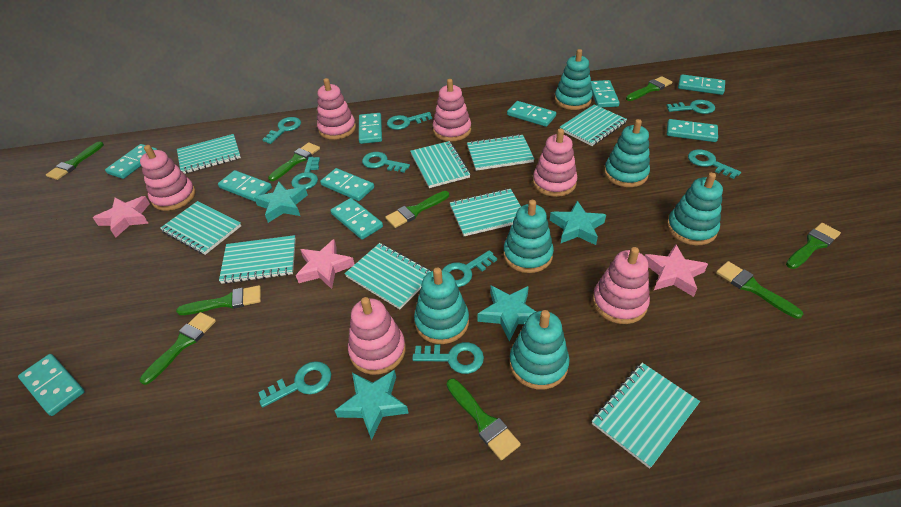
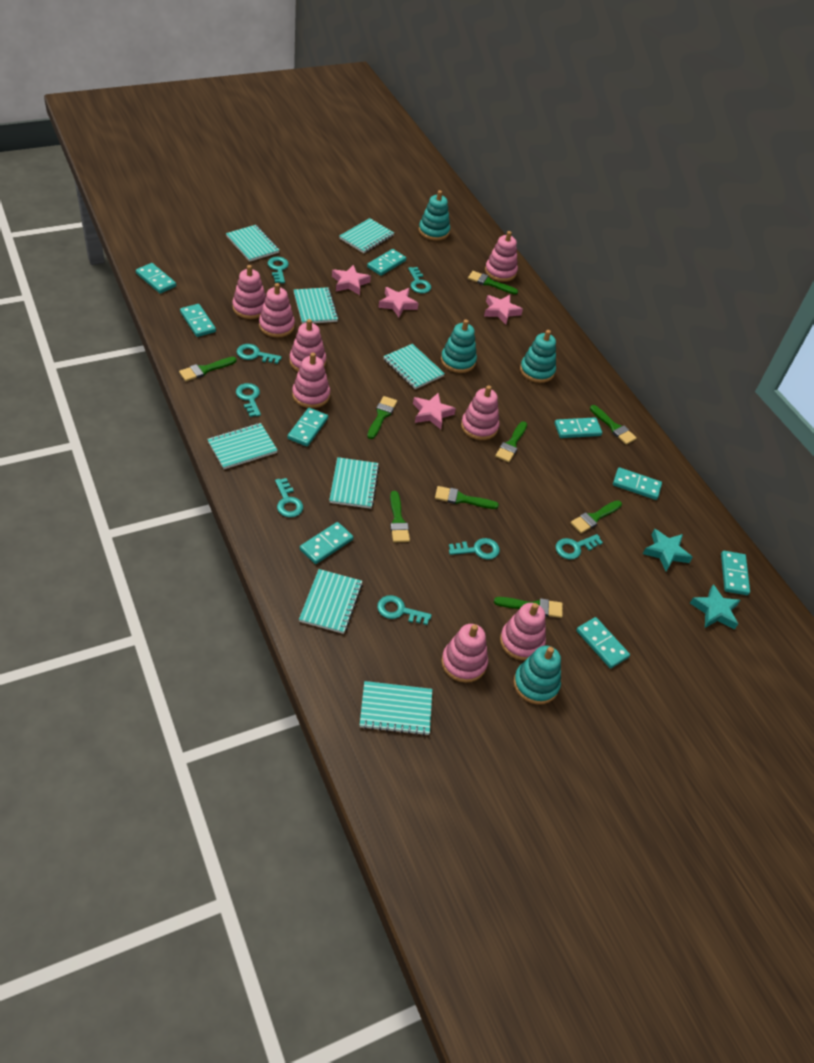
pink stacking toy: 6 -> 8
pink star: 3 -> 4
turquoise domino: 10 -> 9
turquoise key: 9 -> 8
turquoise notebook: 9 -> 8
turquoise stacking toy: 6 -> 4
turquoise star: 4 -> 2

